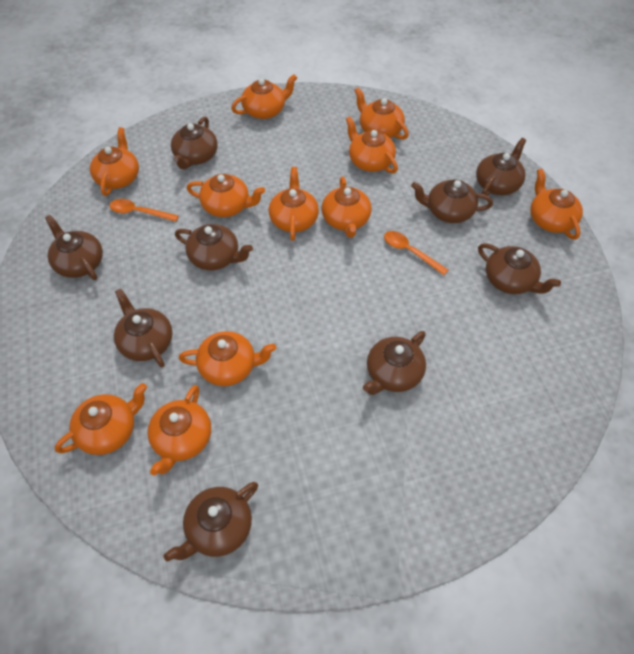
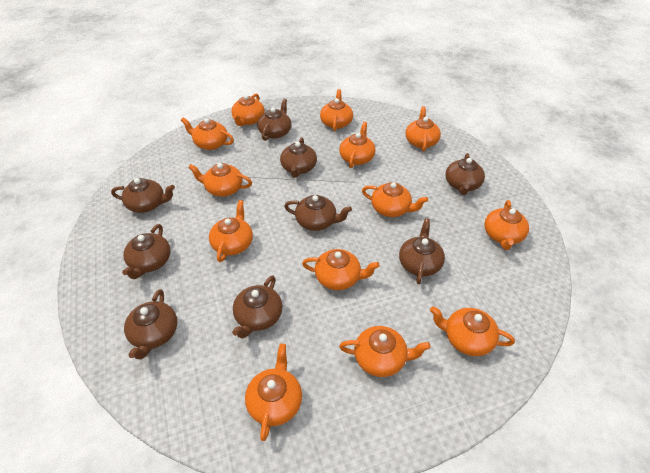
orange spoon: 2 -> 0
orange teapot: 11 -> 13

